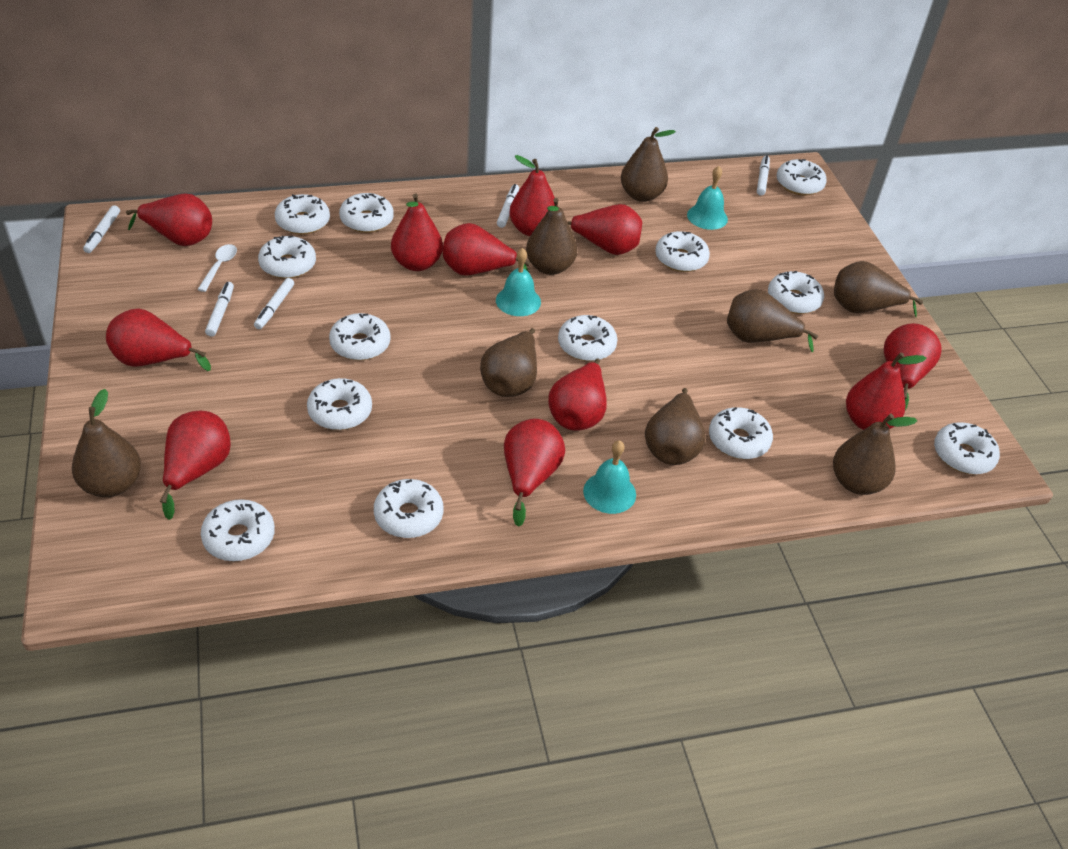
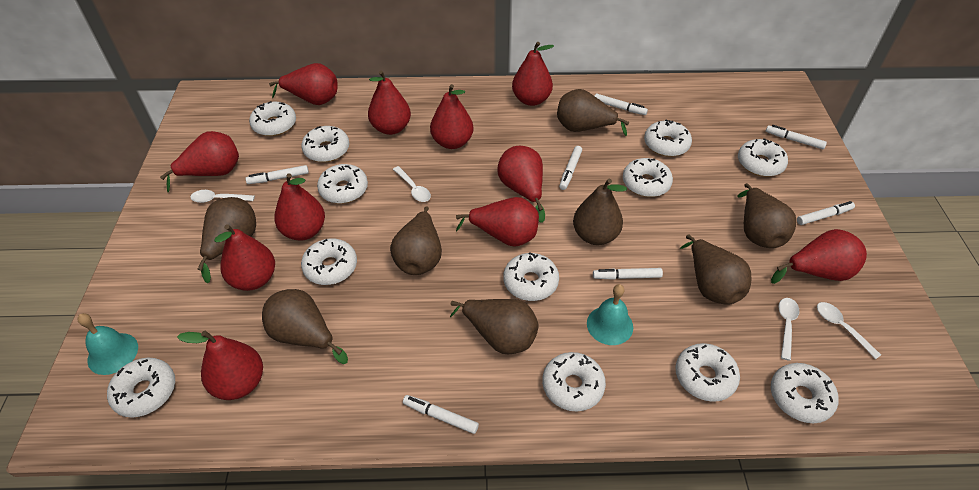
turquoise bell: 3 -> 2
white donut: 13 -> 12
white marker: 5 -> 7
white spoon: 1 -> 4

